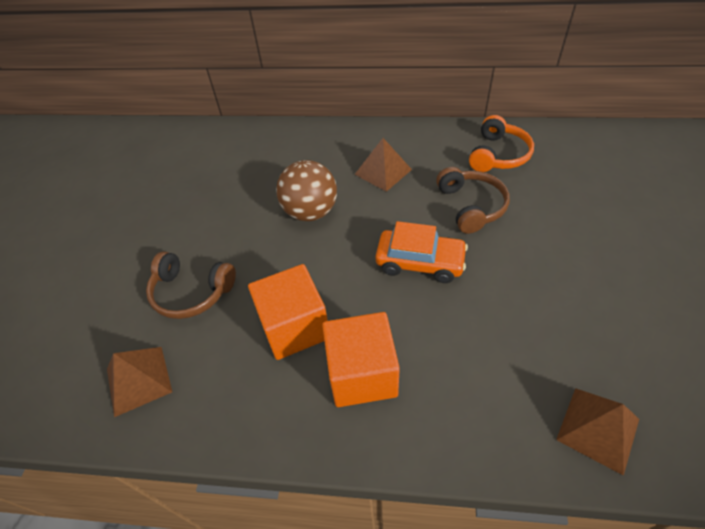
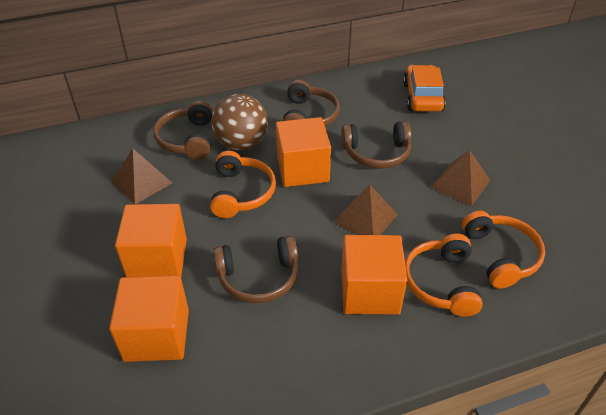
brown headphones: 2 -> 4
orange cube: 2 -> 4
orange headphones: 1 -> 3

